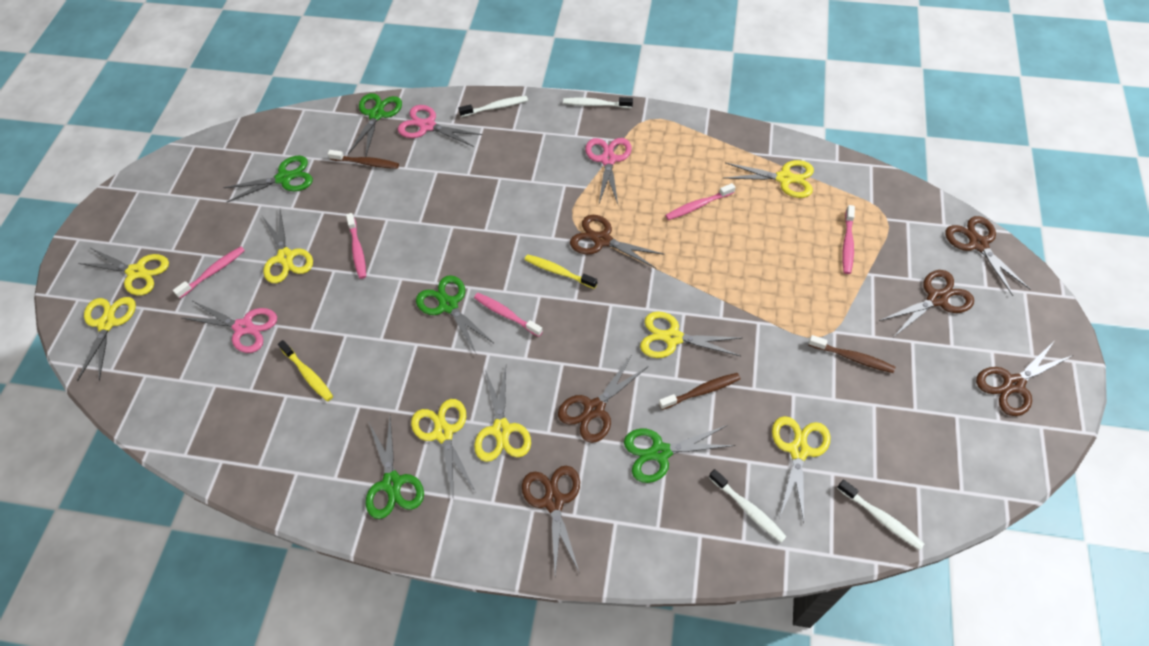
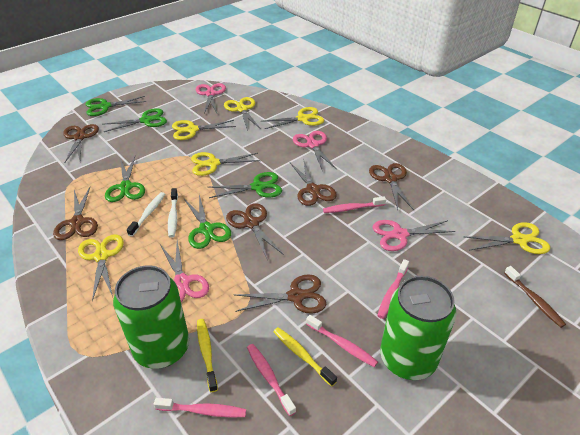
brown toothbrush: 3 -> 1
green can: 0 -> 2
pink scissors: 3 -> 4
white toothbrush: 4 -> 2
yellow scissors: 8 -> 6

